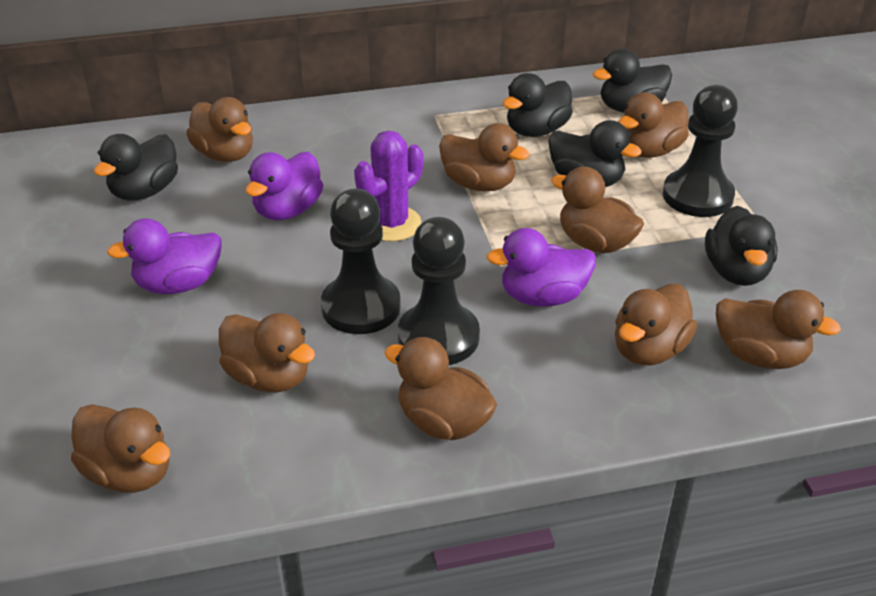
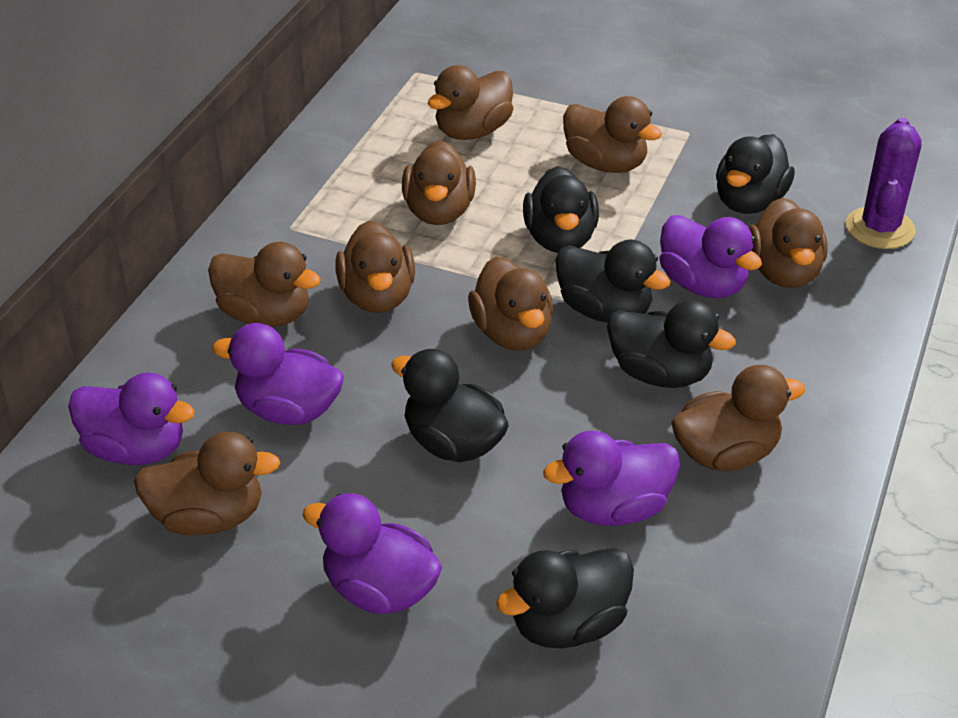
black duck: 5 -> 6
black pawn: 3 -> 0
purple duck: 3 -> 5

